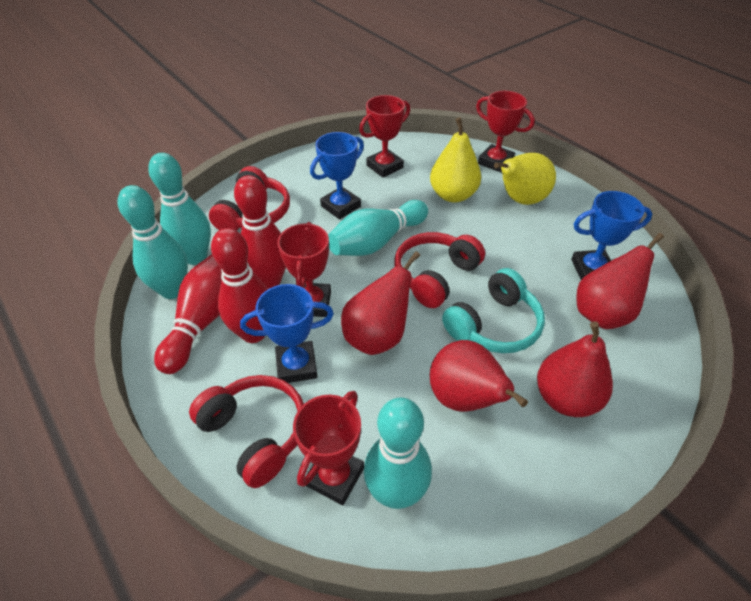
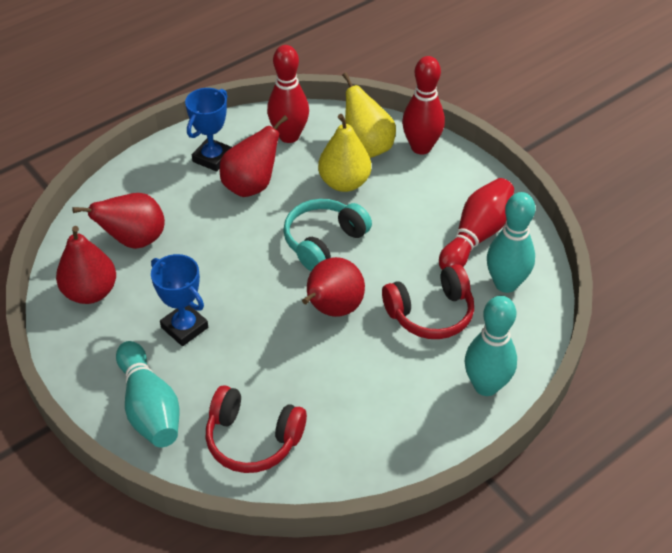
blue trophy: 3 -> 2
red headphones: 3 -> 2
red trophy: 4 -> 0
turquoise bowling pin: 4 -> 3

